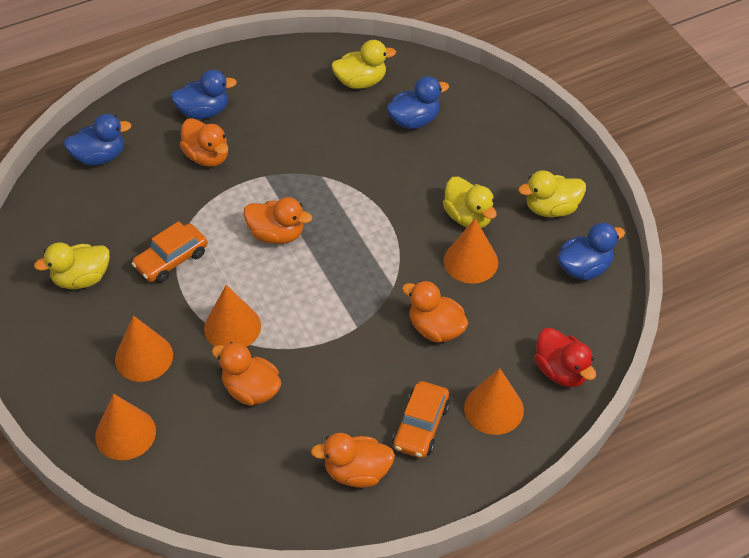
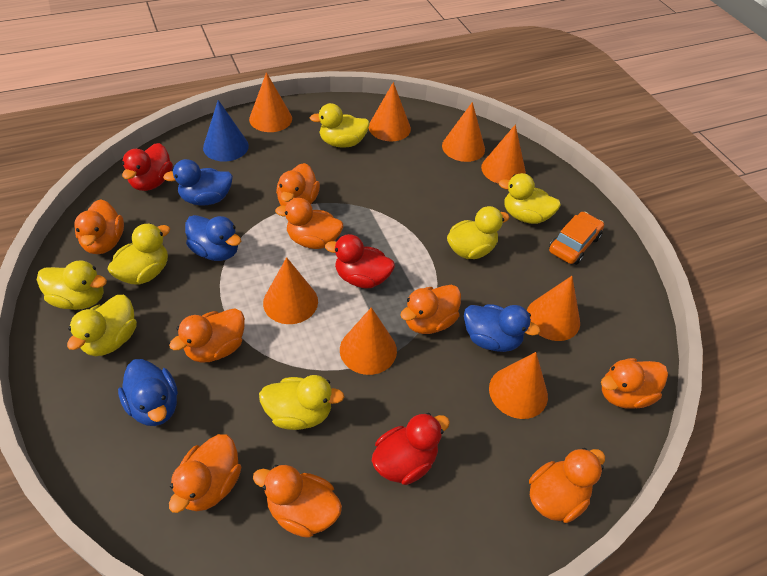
blue cone: 0 -> 1
orange car: 2 -> 1
orange cone: 5 -> 8
orange duck: 5 -> 9
red duck: 1 -> 3
yellow duck: 4 -> 7

